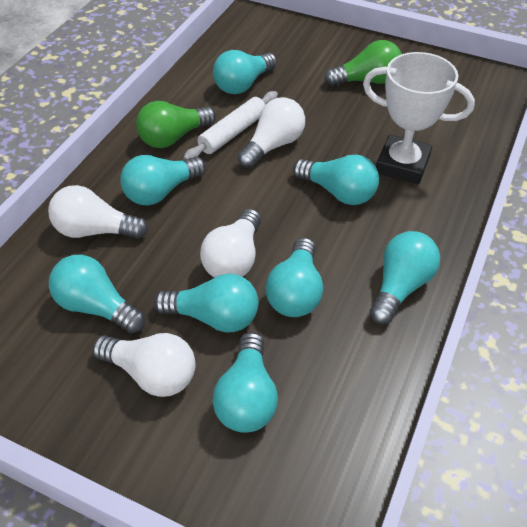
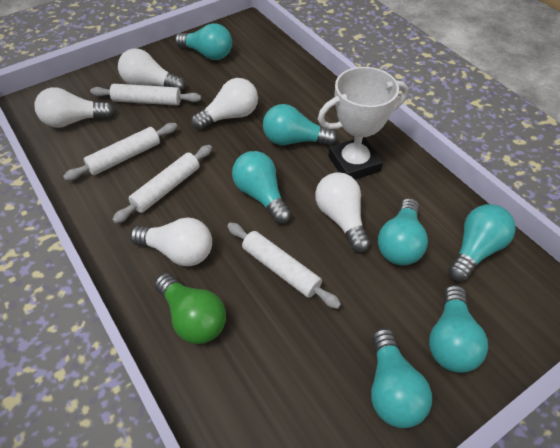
green light bulb: 2 -> 1
turquoise light bulb: 8 -> 7
white light bulb: 4 -> 5
white rolling pin: 1 -> 4

